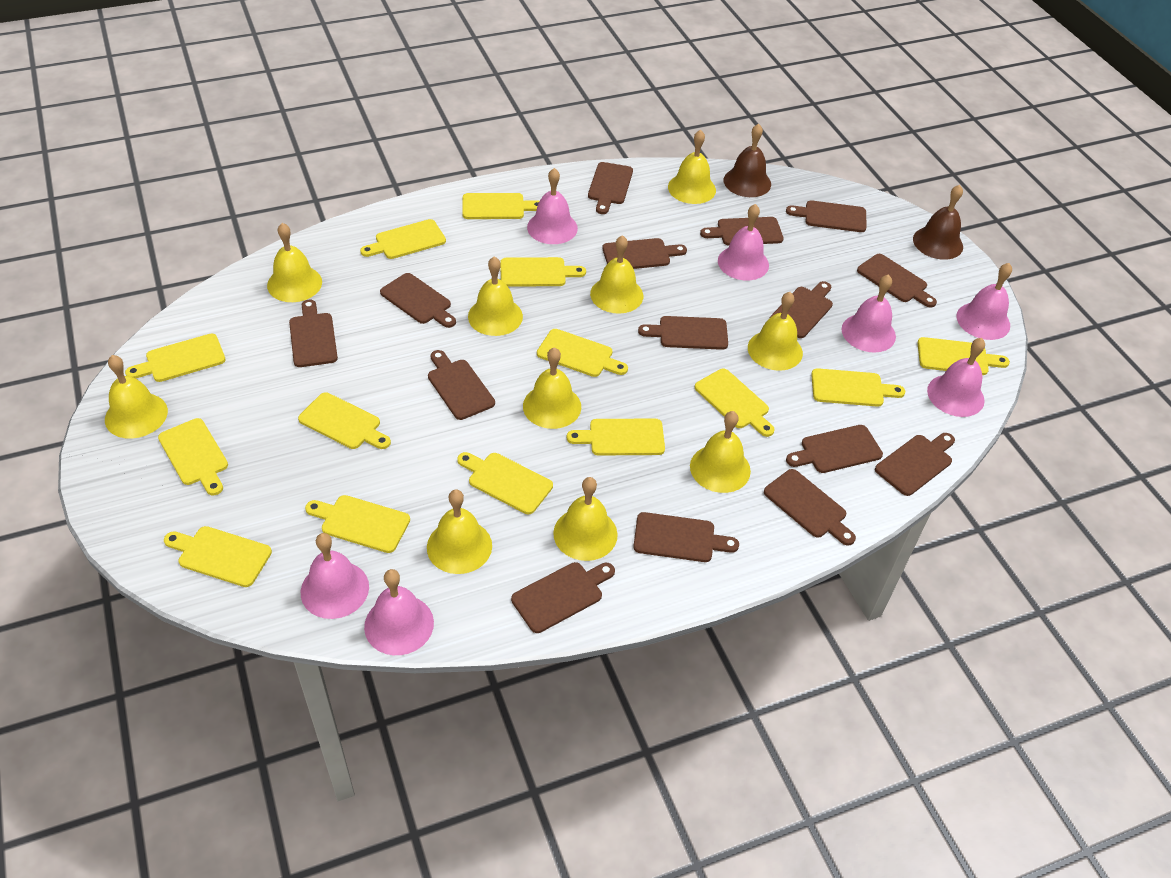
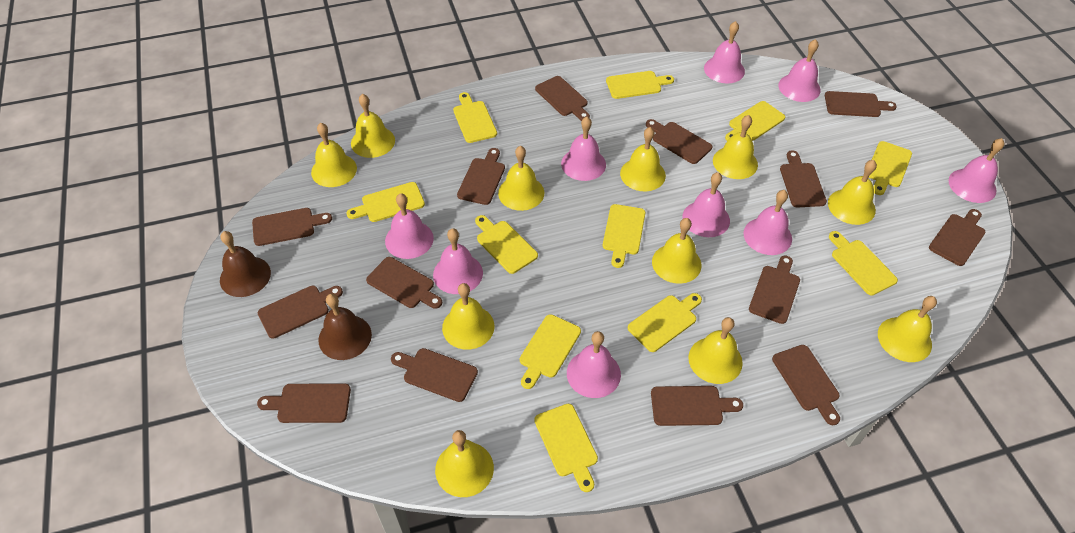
brown cutting board: 15 -> 14
pink bell: 7 -> 9
yellow bell: 10 -> 11
yellow cutting board: 14 -> 11

